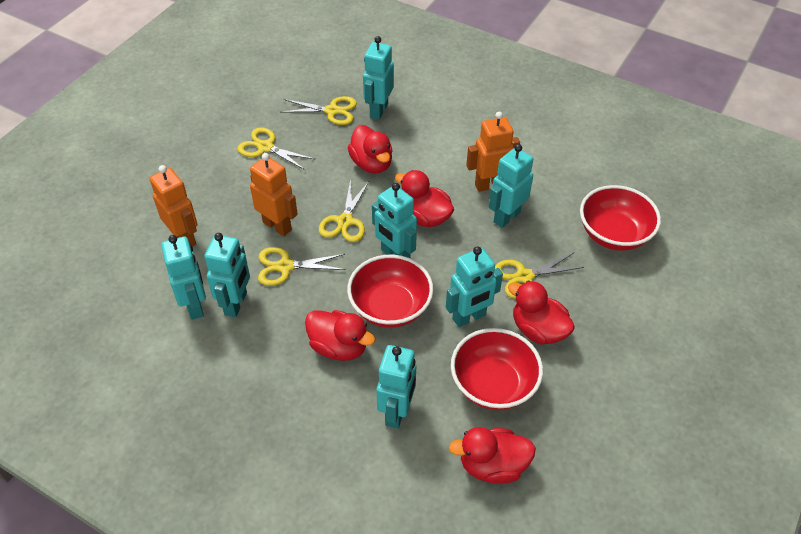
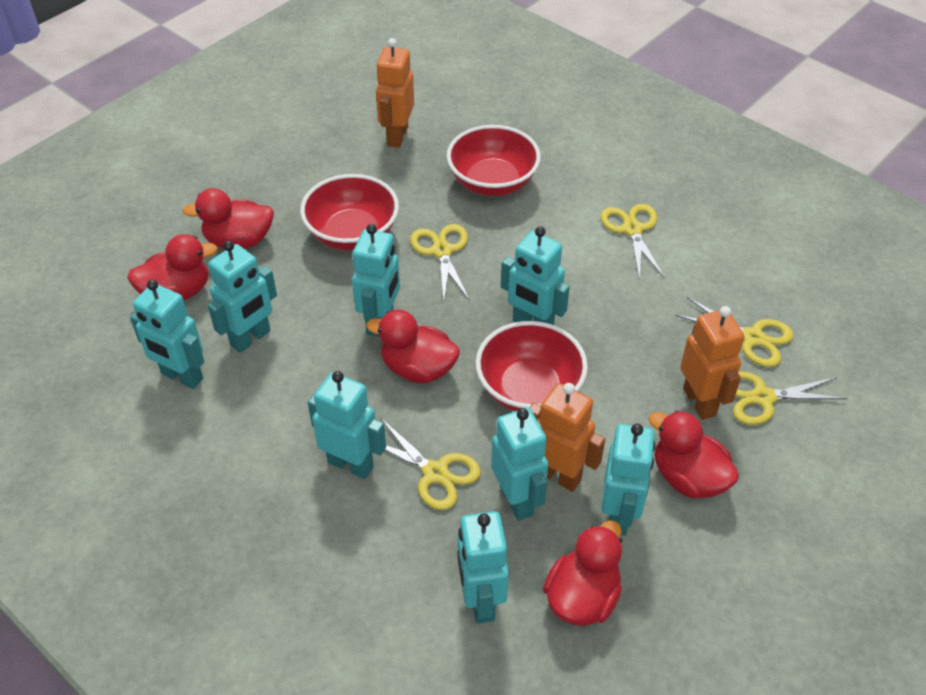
turquoise robot: 7 -> 8

